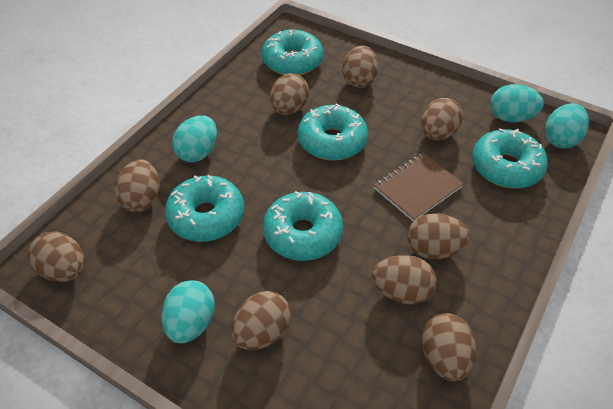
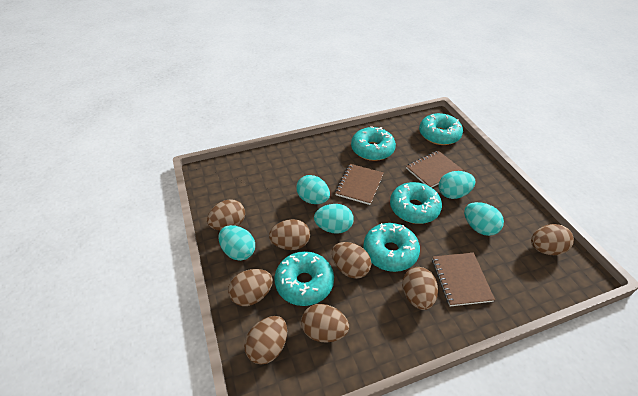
brown egg: 9 -> 8
brown notebook: 1 -> 3
turquoise egg: 4 -> 5

